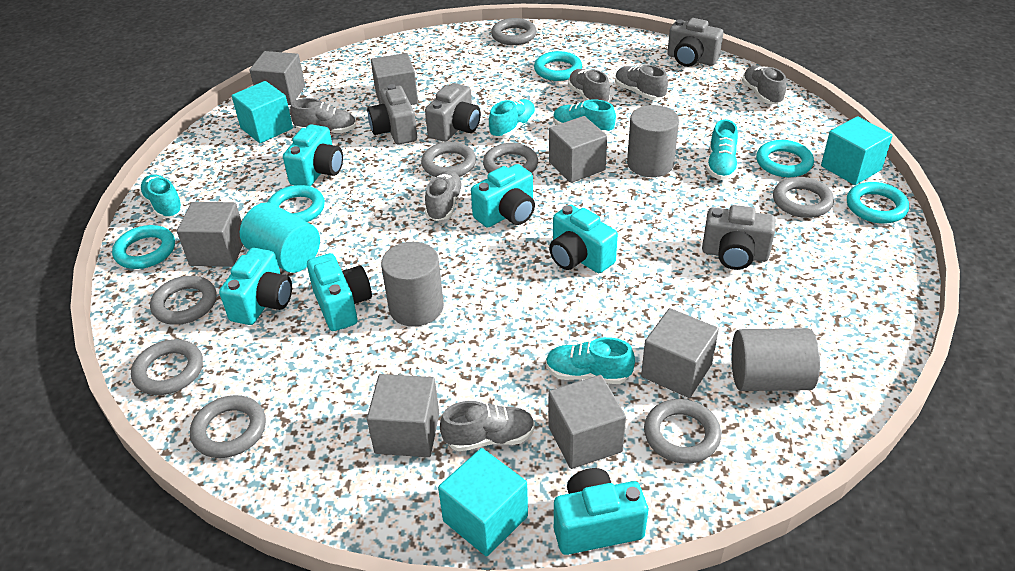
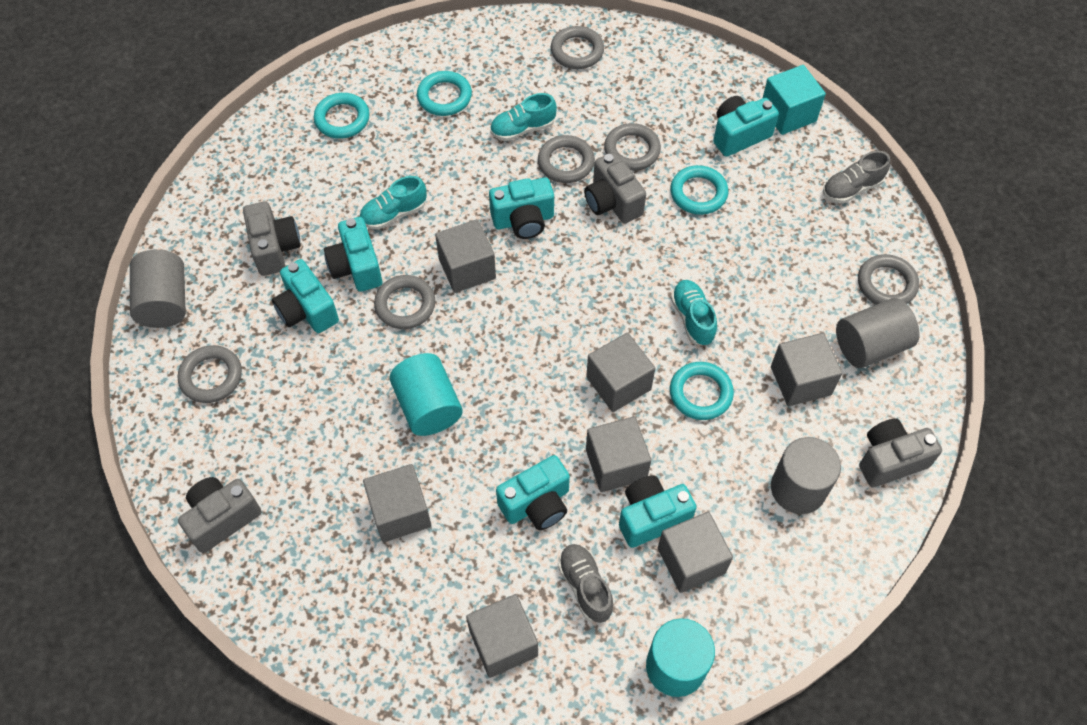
grey ring: 8 -> 6
grey shoe: 6 -> 2
turquoise cube: 3 -> 1
turquoise cylinder: 1 -> 2
turquoise ring: 5 -> 4
turquoise shoe: 5 -> 3

